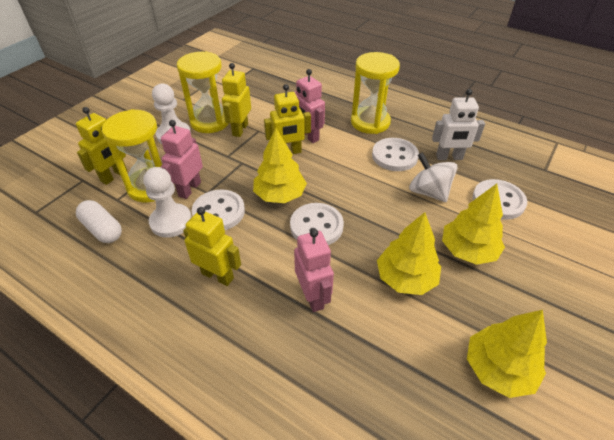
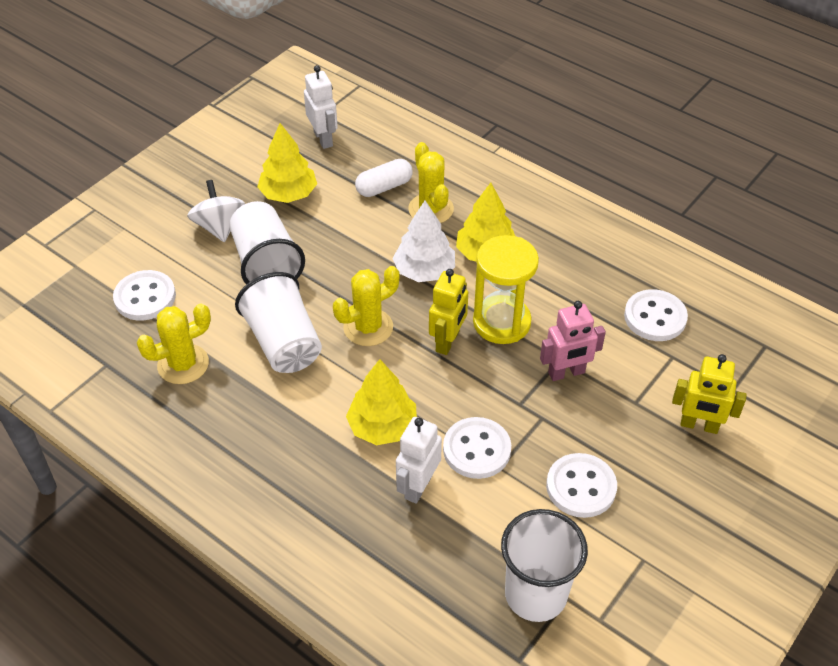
pink robot: 3 -> 1
white cup: 0 -> 3
white pawn: 2 -> 0
white robot: 1 -> 2
white tree: 0 -> 1
yellow cactus: 0 -> 3
yellow hourglass: 3 -> 1
yellow robot: 4 -> 2
yellow tree: 4 -> 3

